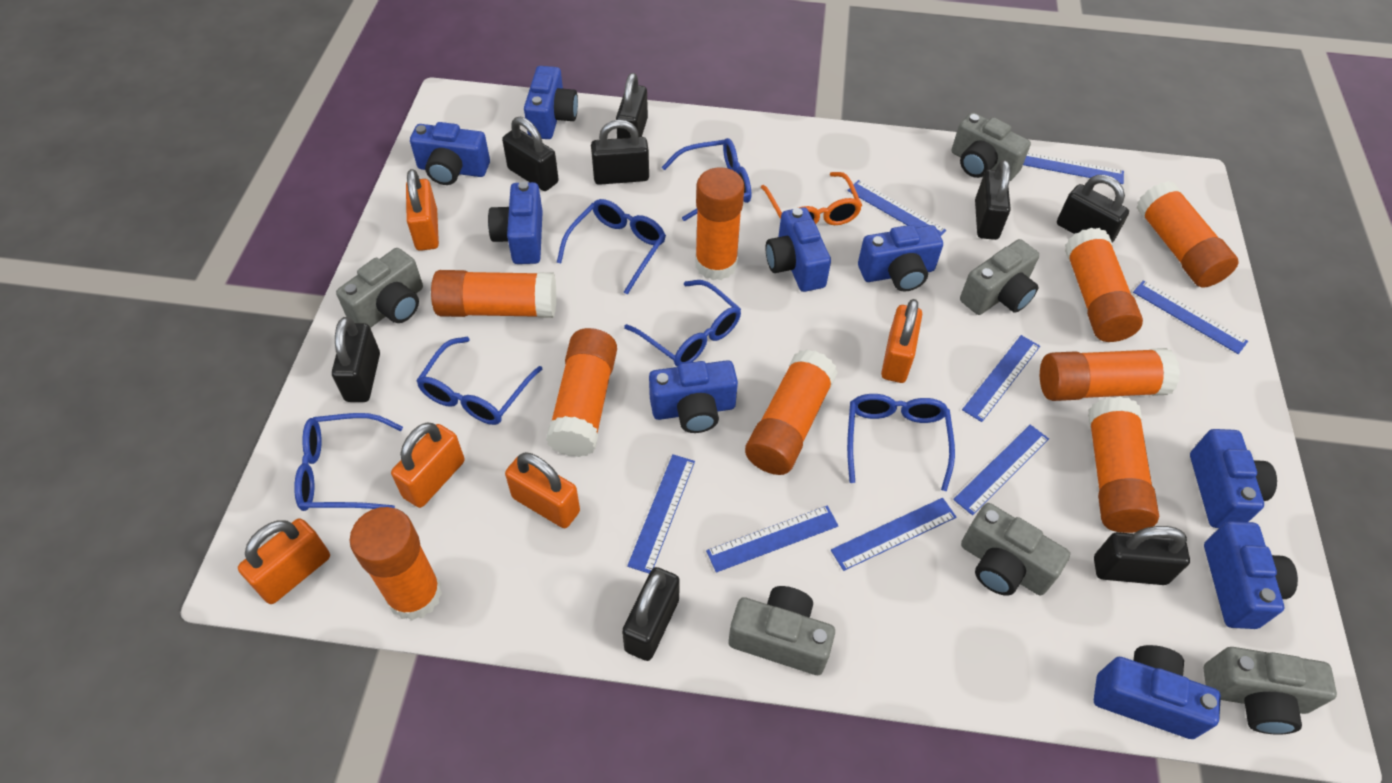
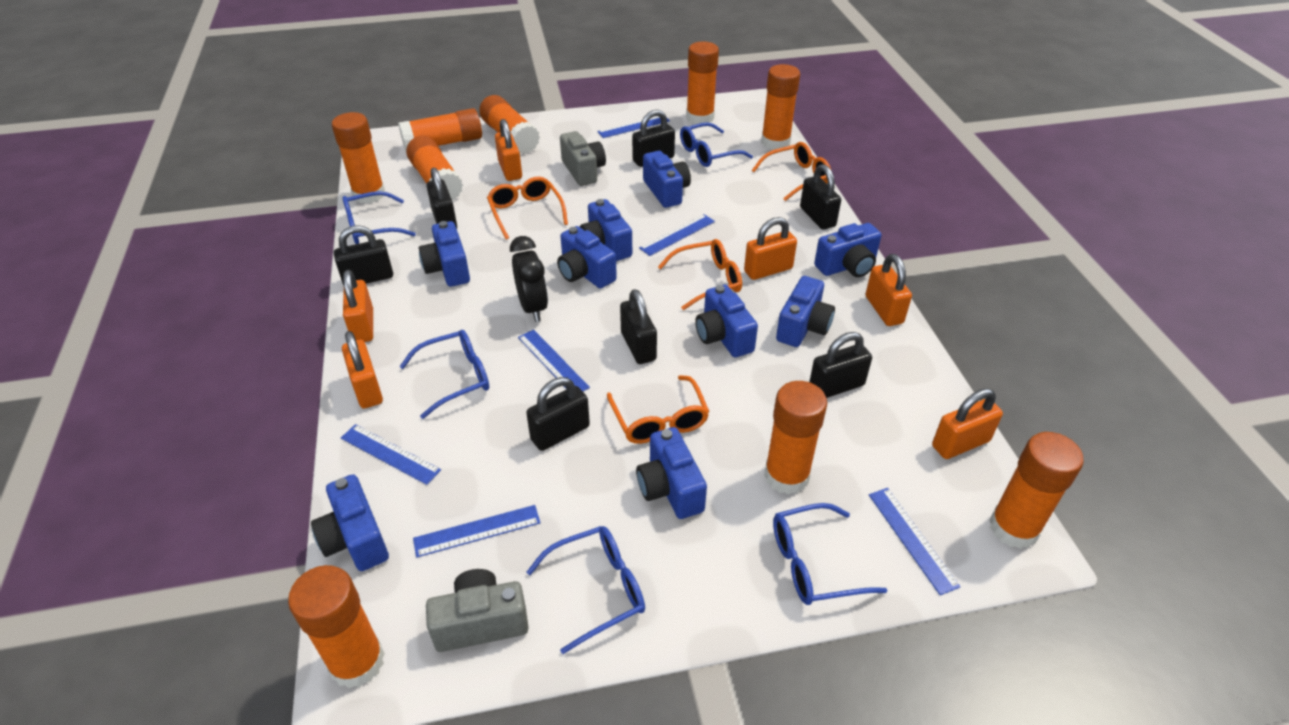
black clock: 0 -> 1
black padlock: 8 -> 7
blue glasses: 6 -> 5
blue ruler: 8 -> 6
grey camera: 6 -> 2
orange glasses: 1 -> 4
orange padlock: 5 -> 6

